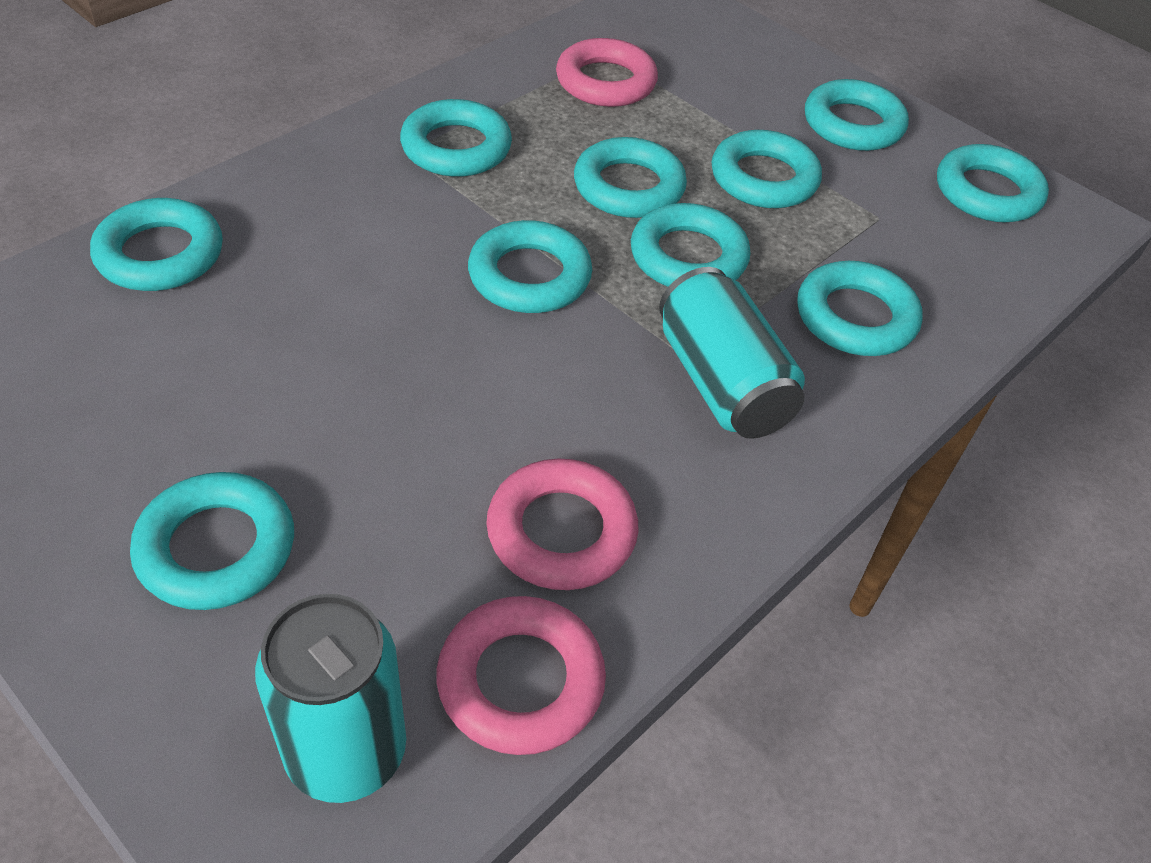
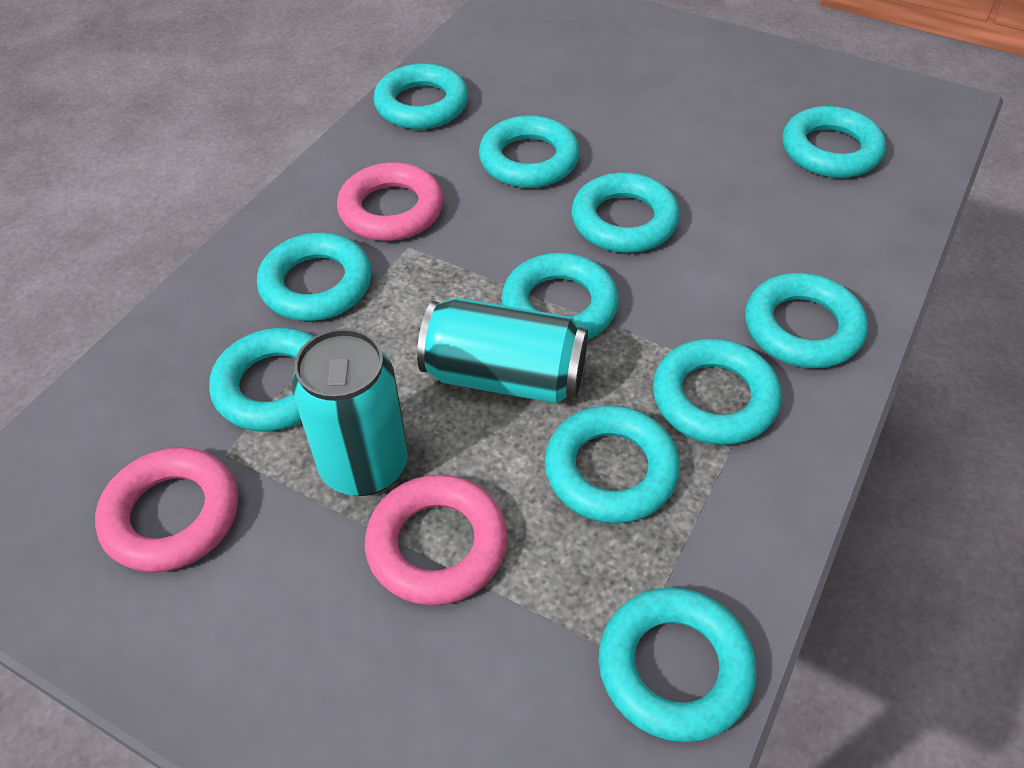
turquoise ring: 10 -> 11

